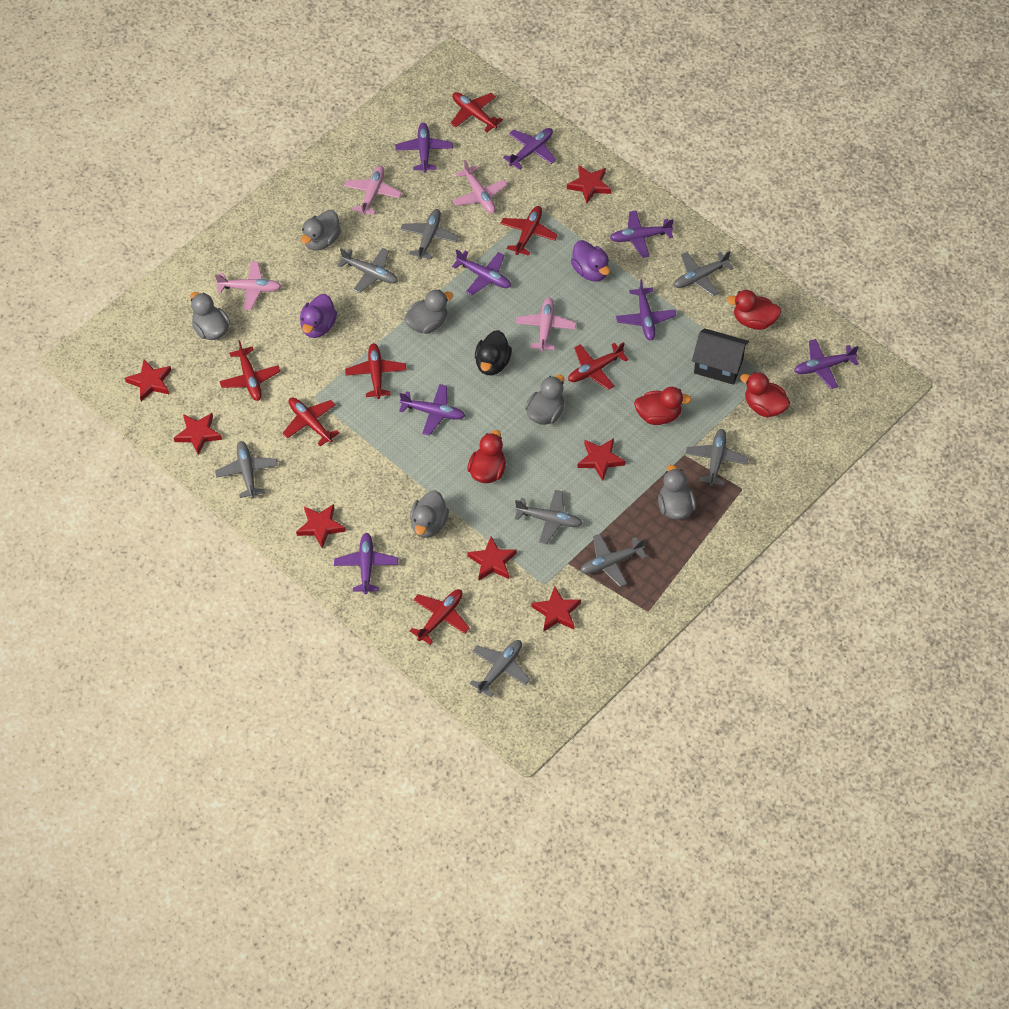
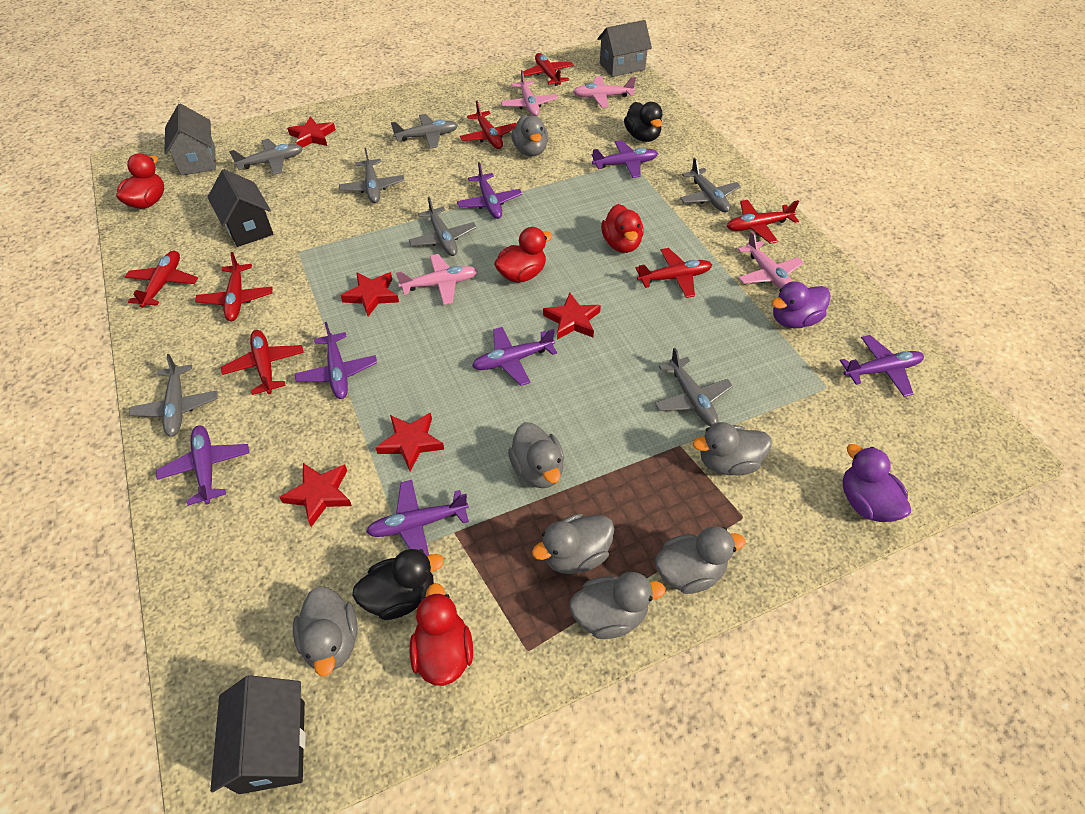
black duck: 1 -> 2
black house: 1 -> 2
grey duck: 6 -> 7
grey house: 0 -> 2
grey plane: 8 -> 7
purple plane: 8 -> 7
red star: 7 -> 5

